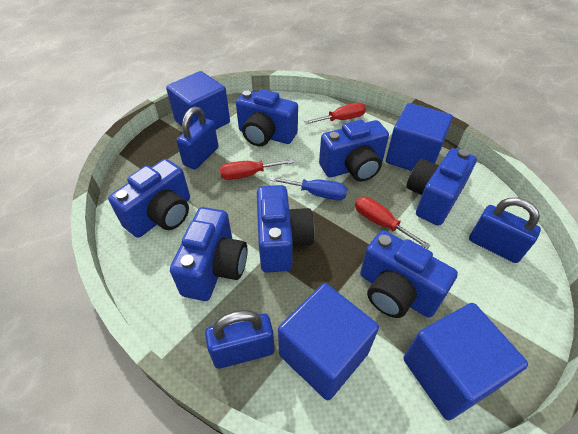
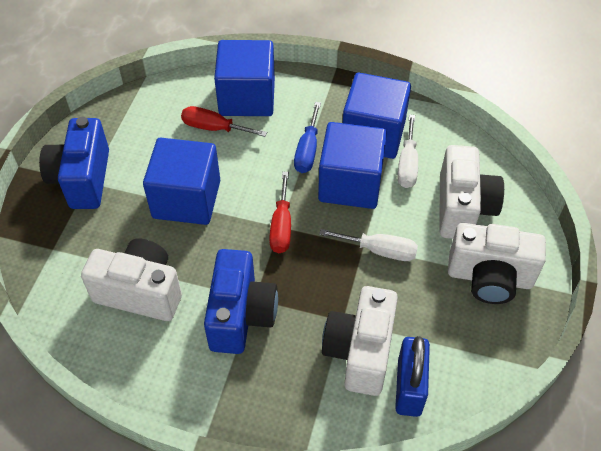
blue camera: 7 -> 2
blue padlock: 3 -> 1
red screwdriver: 3 -> 2
white camera: 0 -> 4
white screwdriver: 0 -> 2

